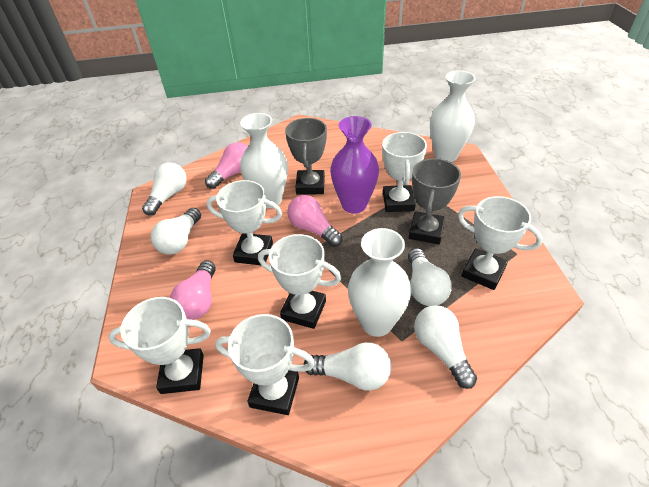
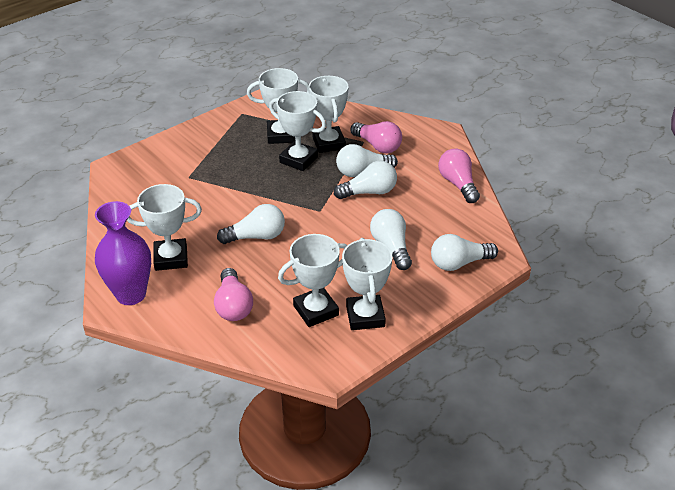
grey trophy: 2 -> 0
white vase: 3 -> 0

